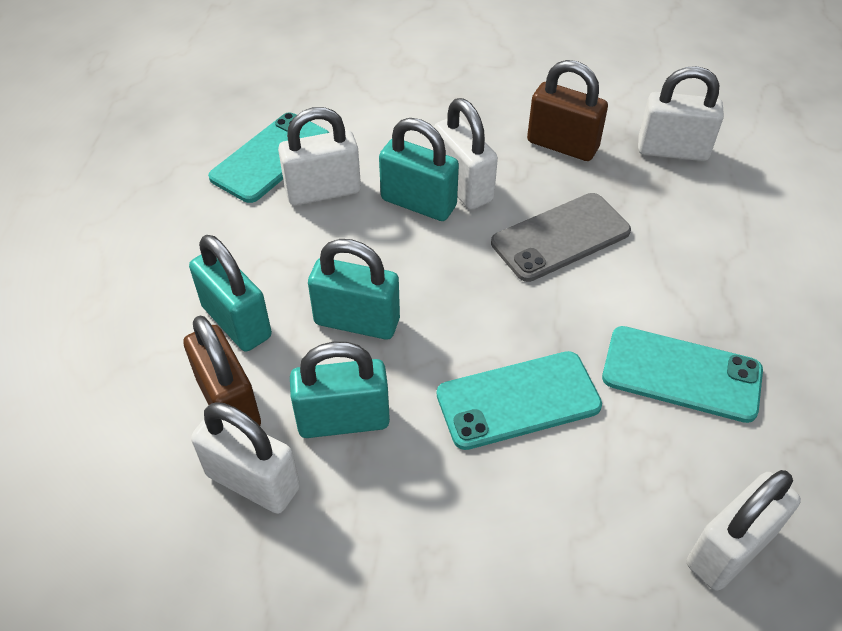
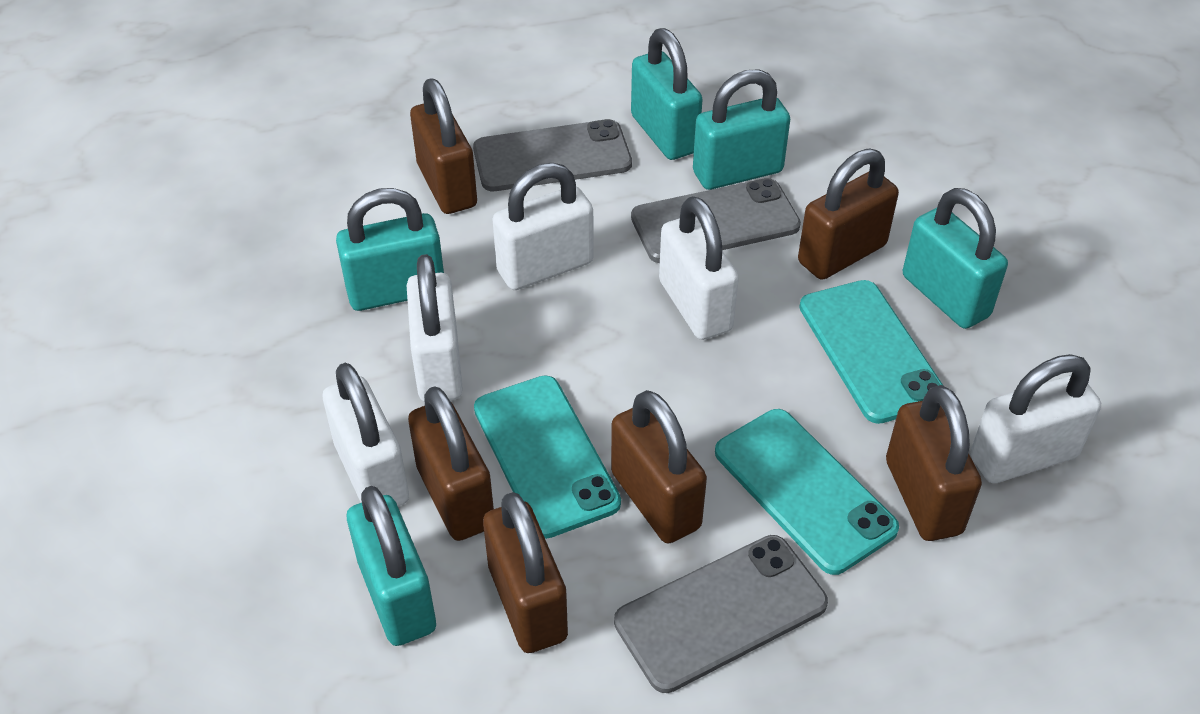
brown padlock: 2 -> 6
grey phone: 1 -> 3
turquoise padlock: 4 -> 5

